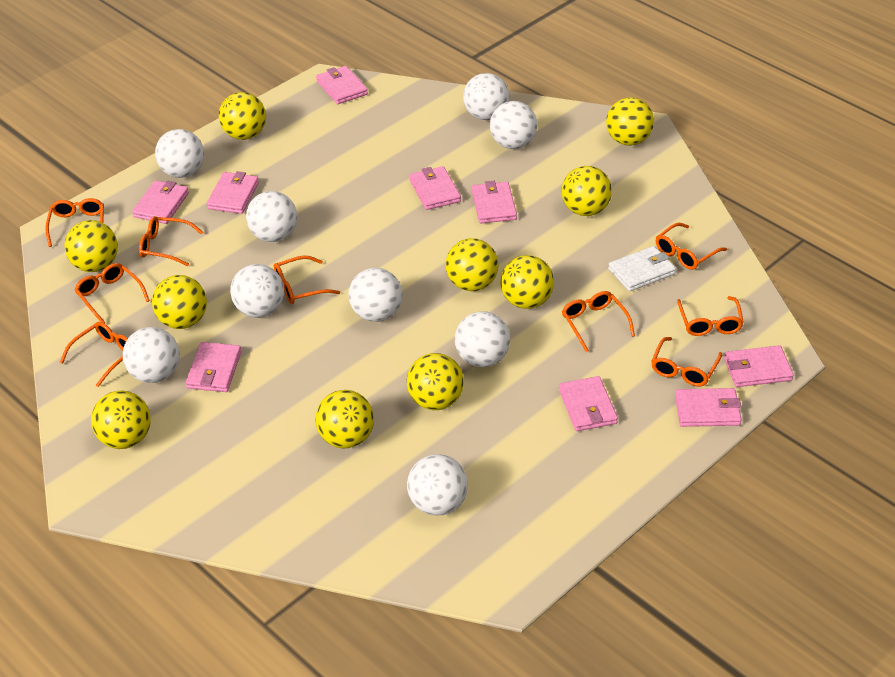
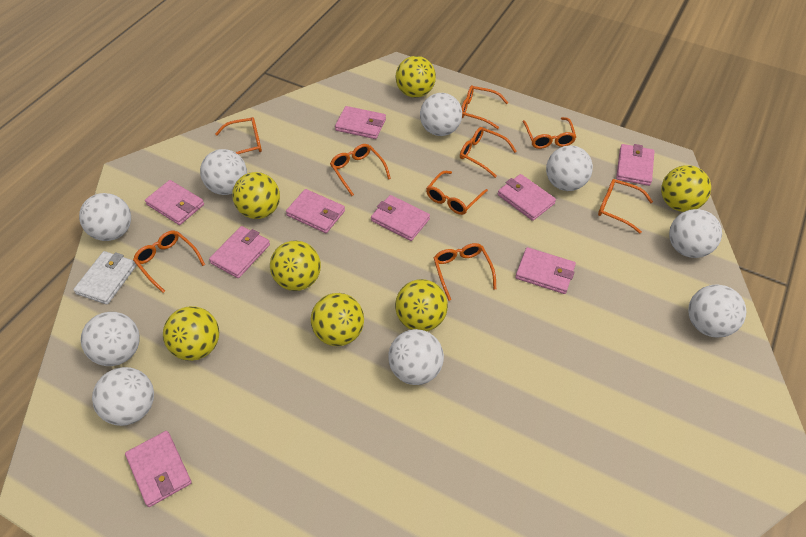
yellow ball: 10 -> 7

